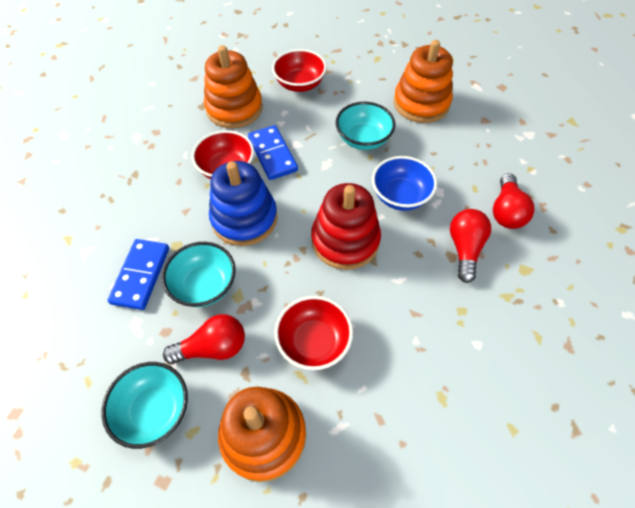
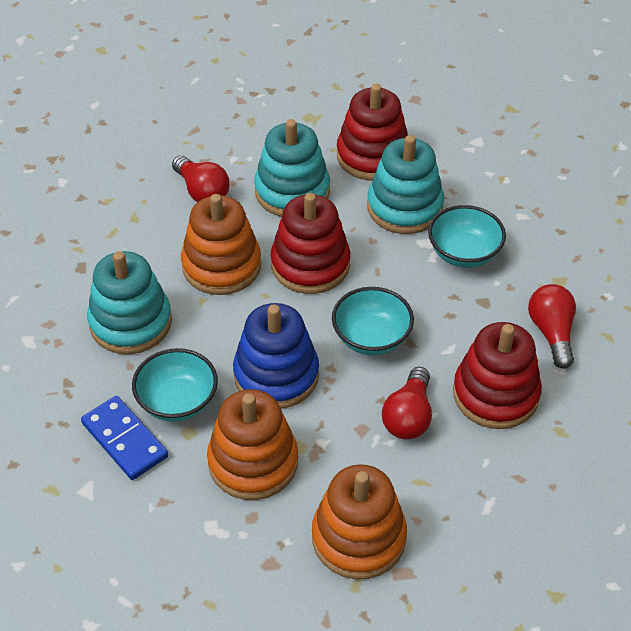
blue bowl: 1 -> 0
blue domino: 2 -> 1
red bowl: 3 -> 0
red stacking toy: 1 -> 3
turquoise stacking toy: 0 -> 3

